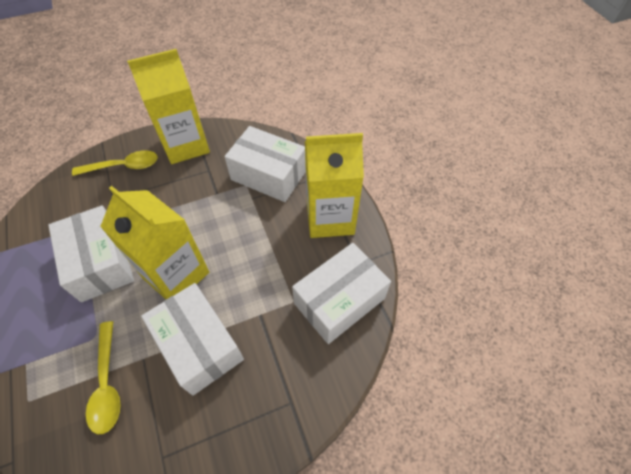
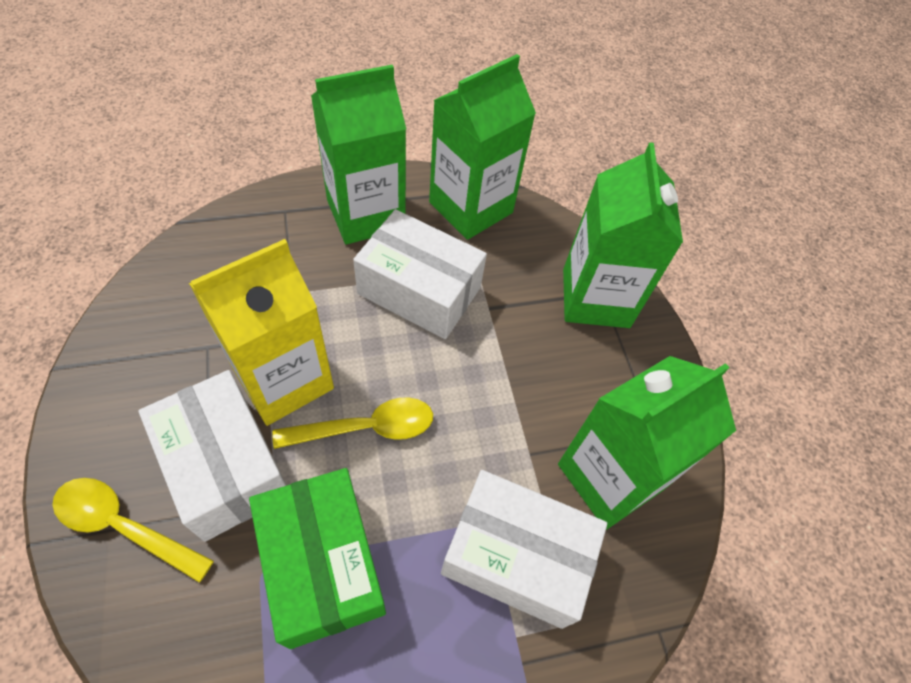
green box: 0 -> 1
green carton: 0 -> 4
white box: 4 -> 3
yellow carton: 3 -> 1

